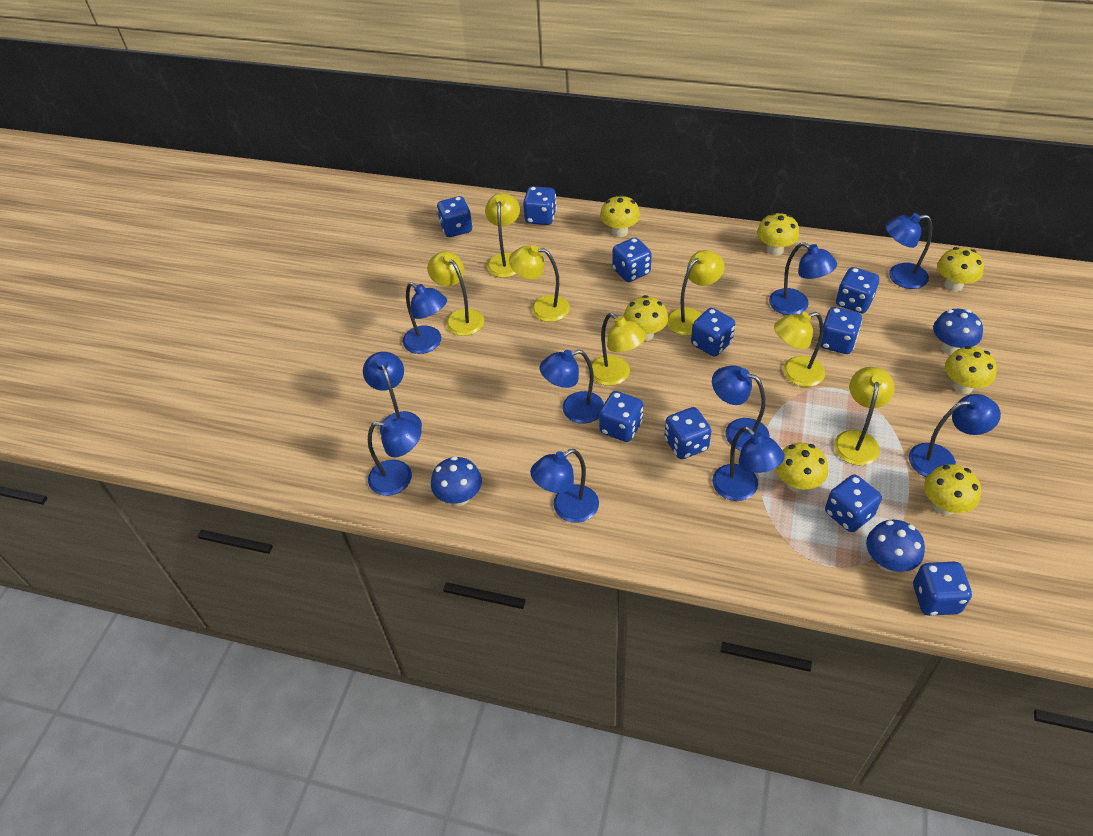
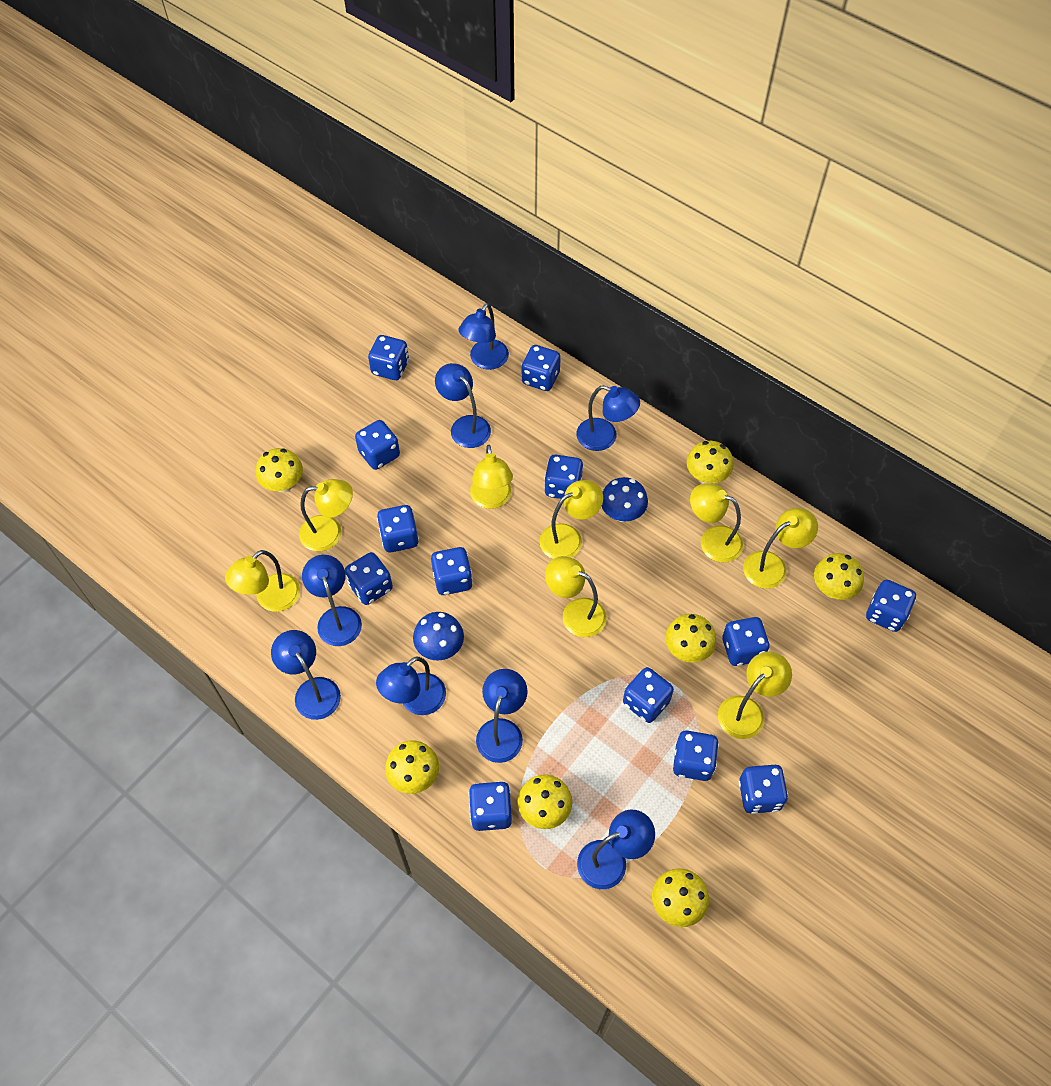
blue dice: 10 -> 13
blue lamp: 10 -> 8
blue mushroom: 3 -> 2
yellow lamp: 7 -> 8

